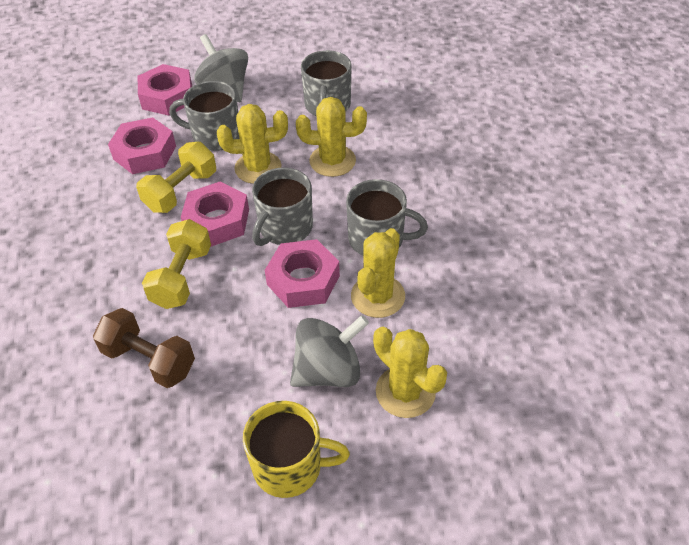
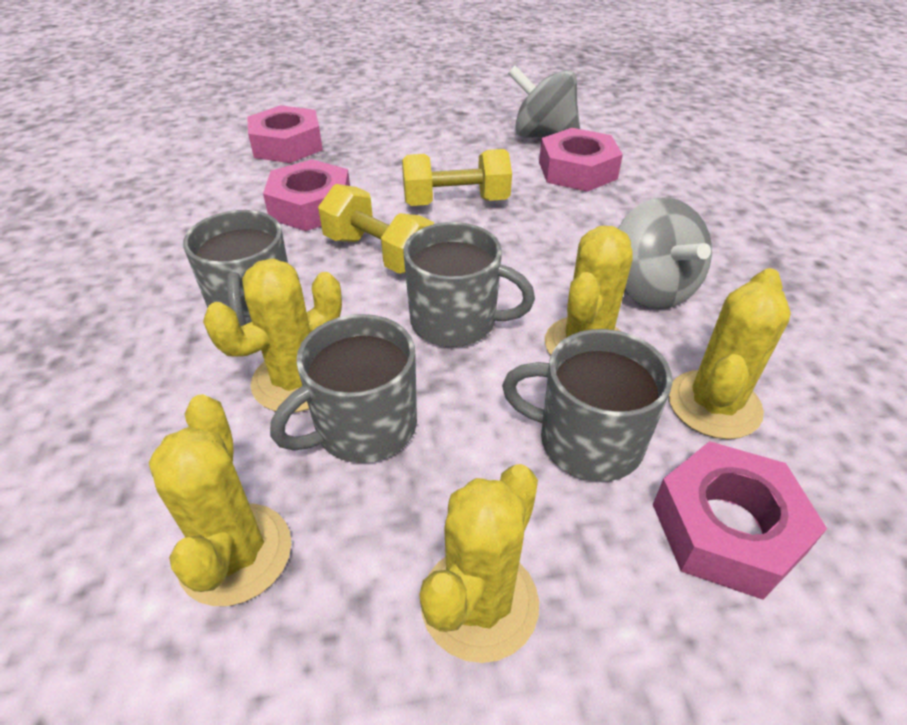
brown dumbbell: 1 -> 0
yellow cactus: 4 -> 5
yellow mug: 1 -> 0

